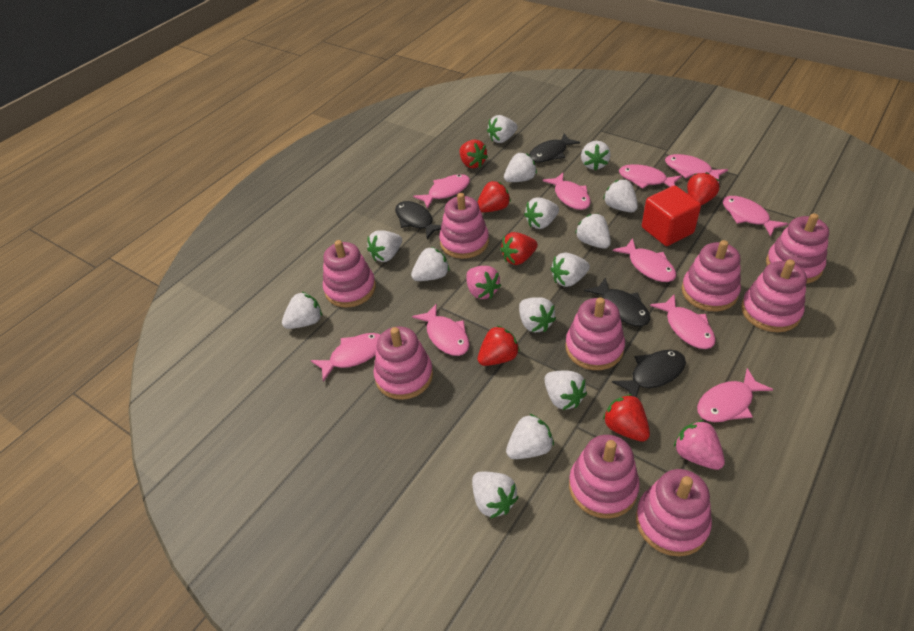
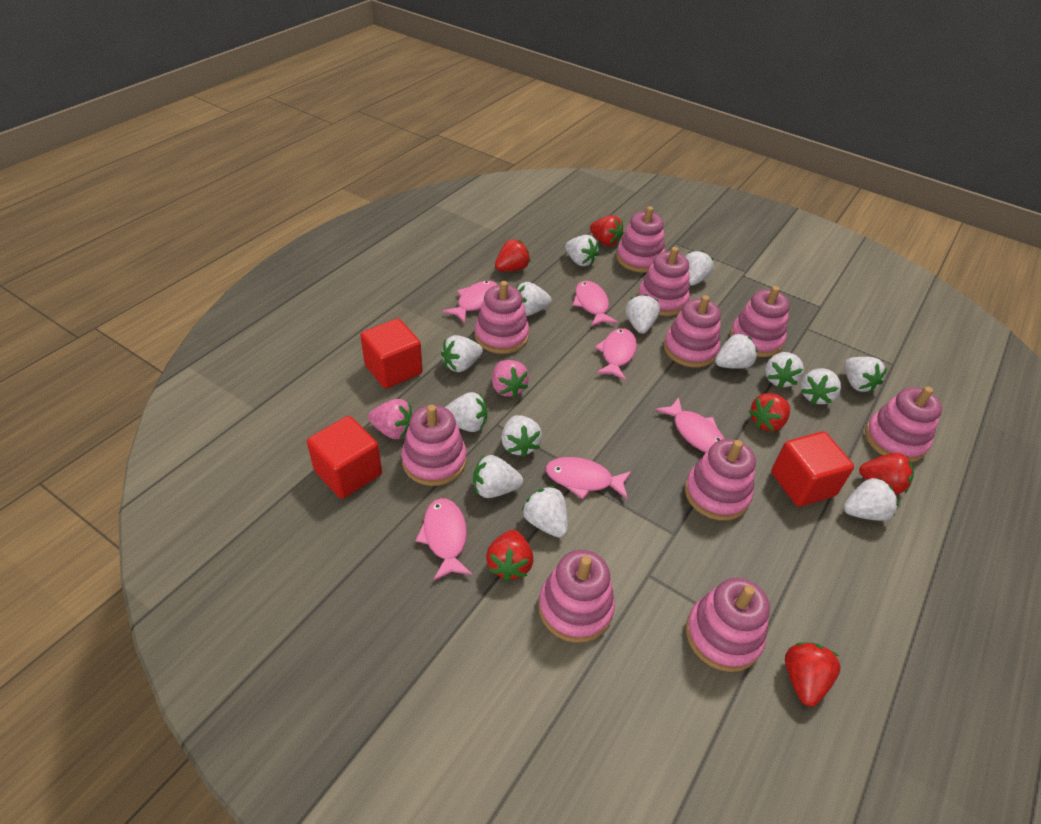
black fish: 4 -> 0
pink fish: 10 -> 6
pink stacking toy: 9 -> 10
red cube: 1 -> 3

